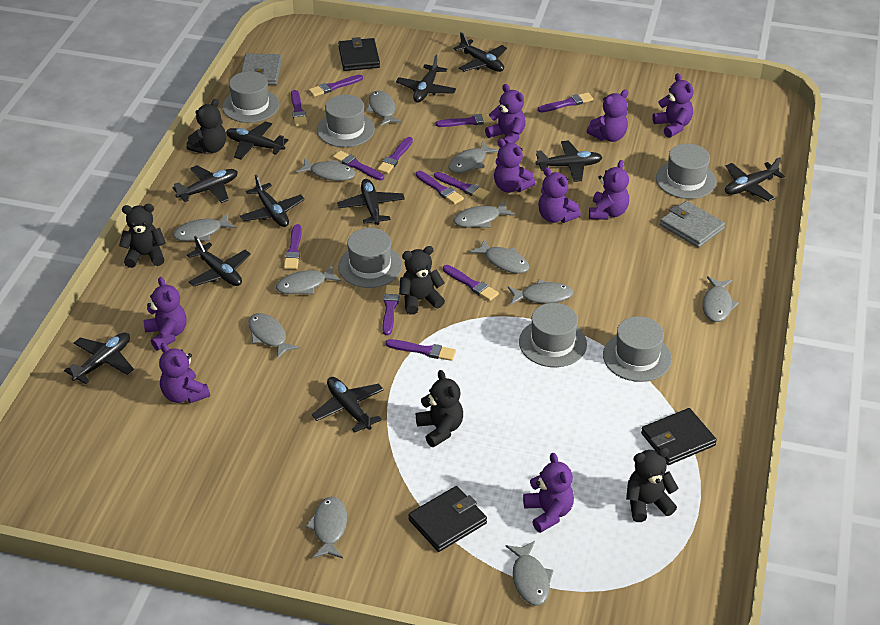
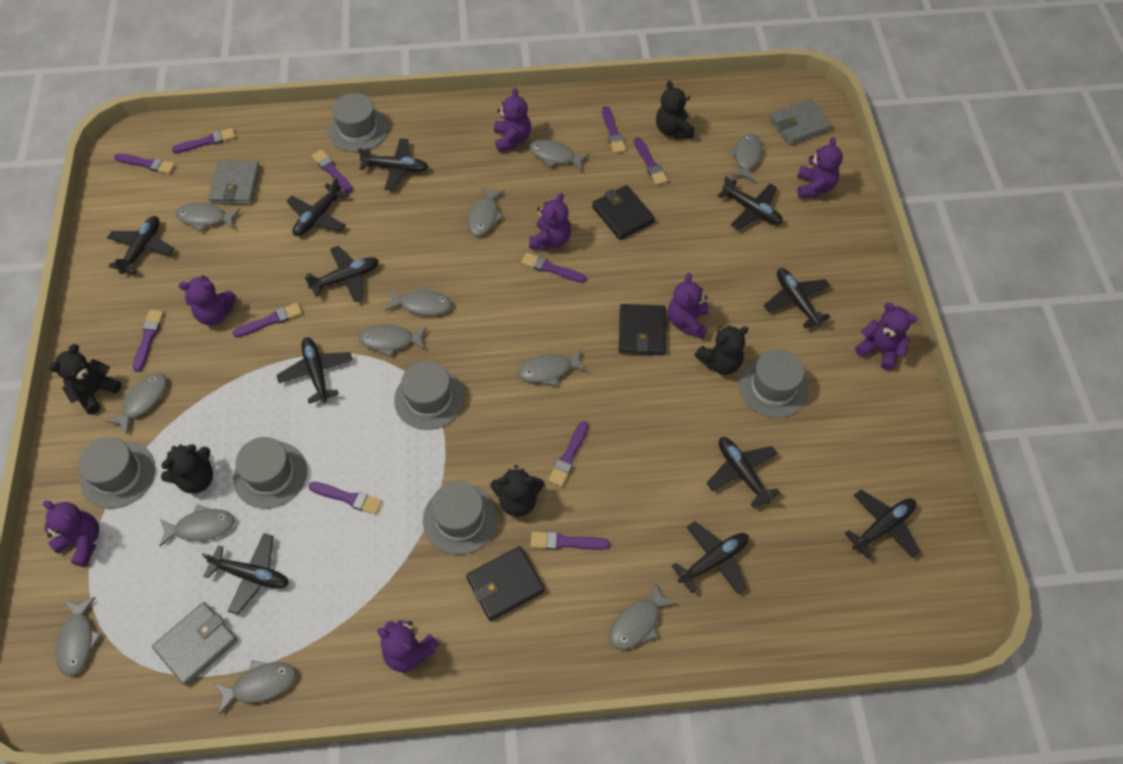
grey wallet: 2 -> 3
purple brush: 12 -> 11
purple teddy bear: 9 -> 8

